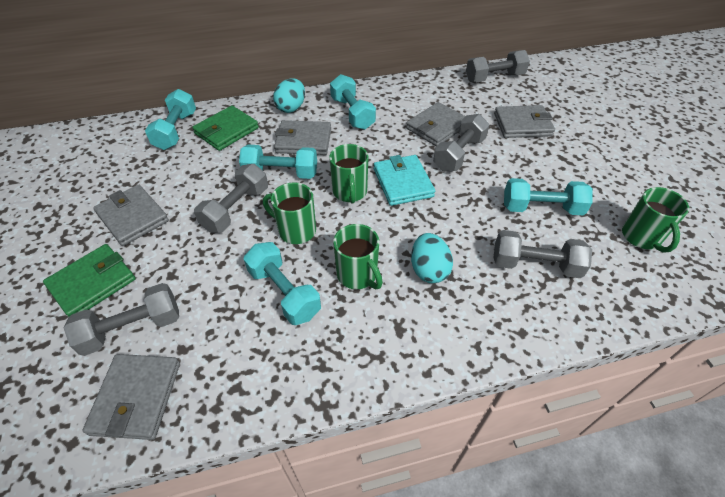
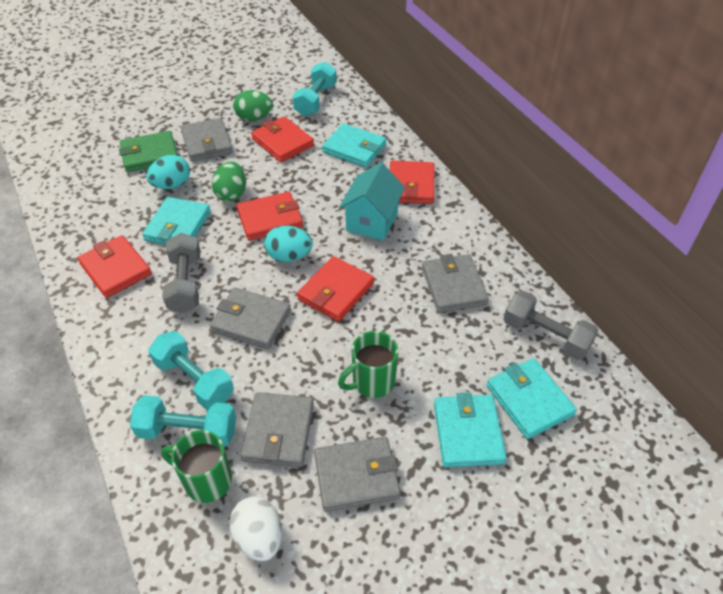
green egg: 0 -> 2
green mug: 4 -> 2
green wallet: 2 -> 1
grey dumbbell: 5 -> 2
red wallet: 0 -> 5
turquoise dumbbell: 5 -> 3
turquoise house: 0 -> 1
turquoise wallet: 1 -> 4
white egg: 0 -> 1

